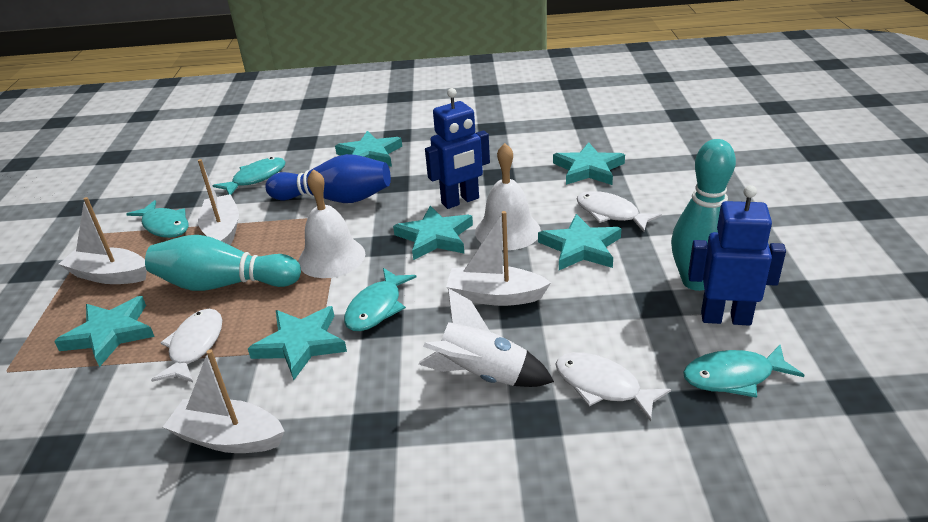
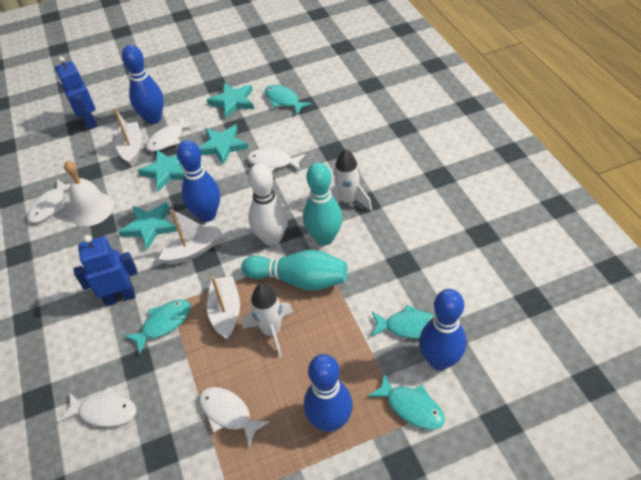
blue bowling pin: 1 -> 4
turquoise star: 6 -> 4
white bell: 2 -> 1
white boat: 4 -> 3
white bowling pin: 0 -> 1
white fish: 3 -> 5
white rocket: 1 -> 2

